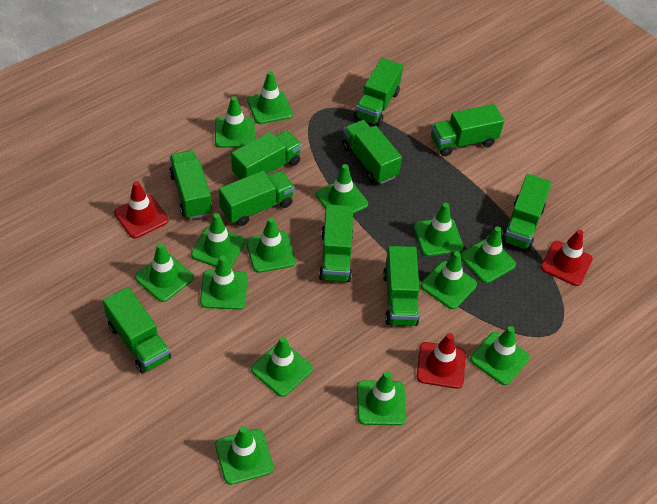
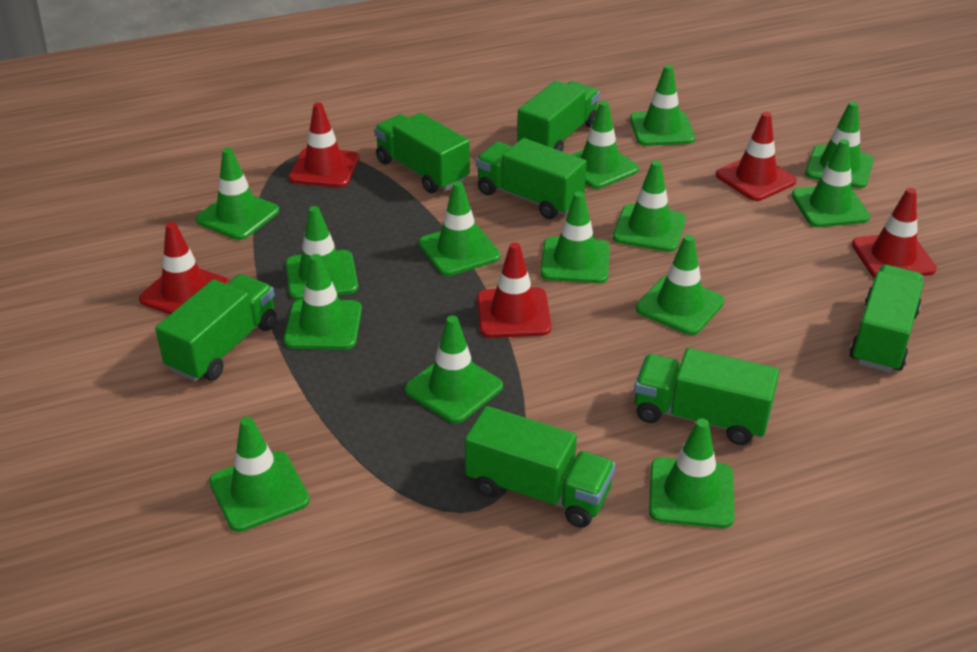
green truck: 10 -> 7
red traffic cone: 3 -> 5

